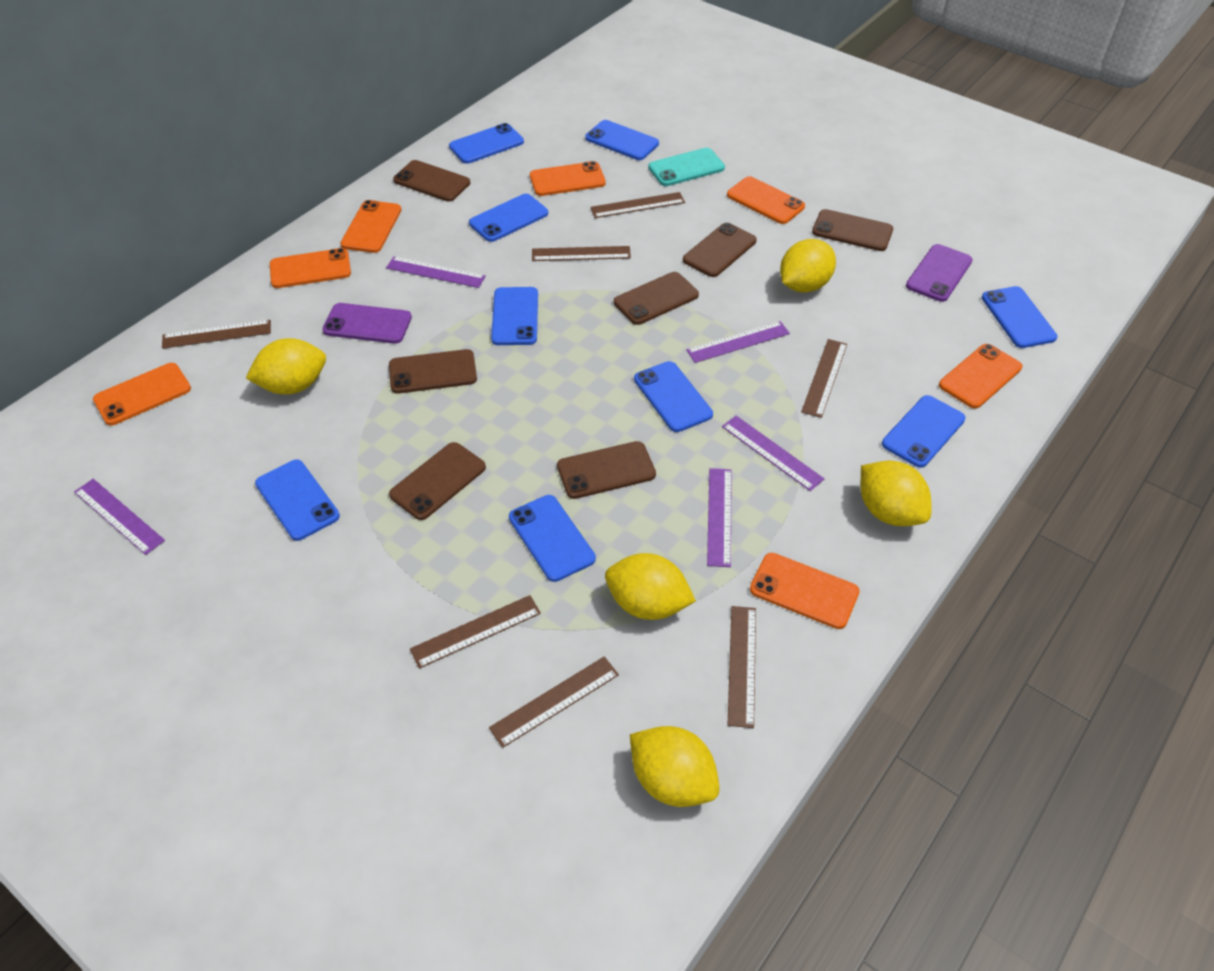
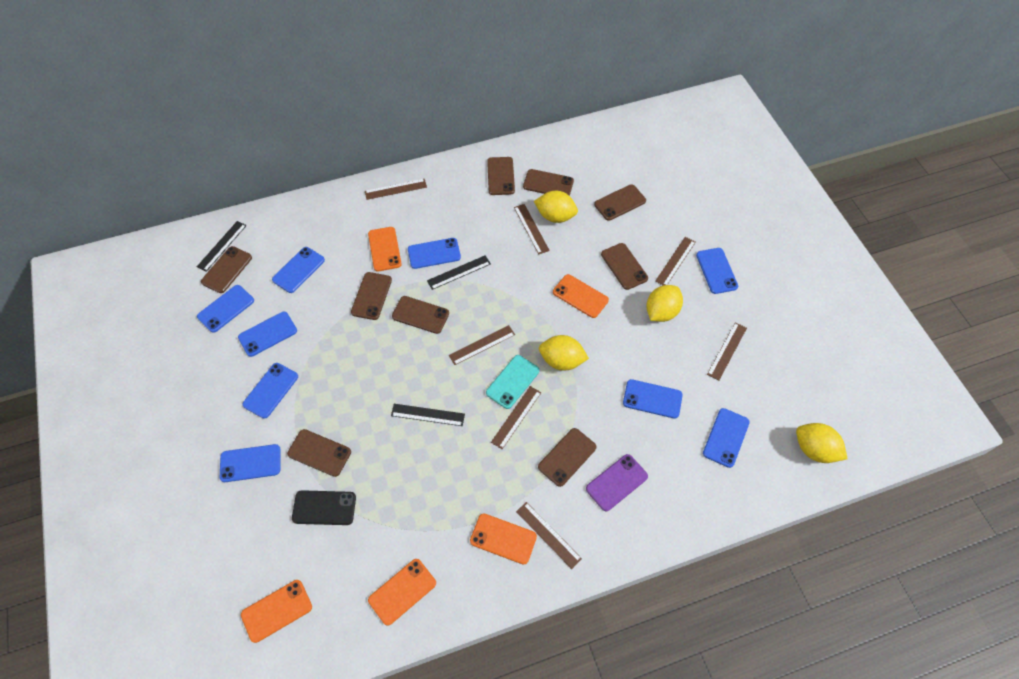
black phone: 0 -> 1
black ruler: 0 -> 3
brown phone: 7 -> 9
orange phone: 7 -> 5
purple phone: 2 -> 1
purple ruler: 5 -> 0
yellow lemon: 5 -> 4

